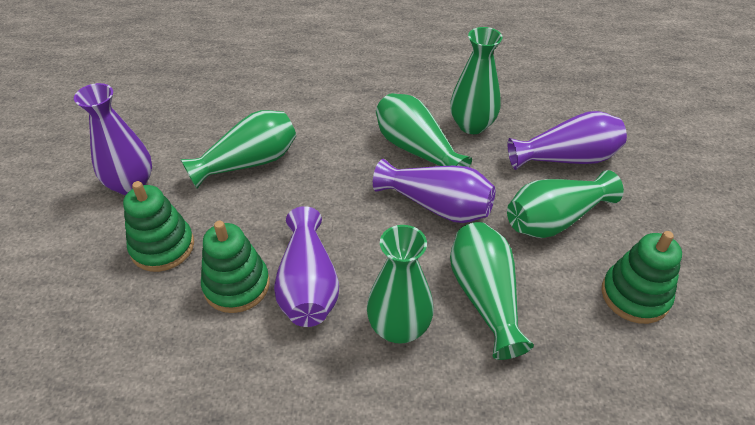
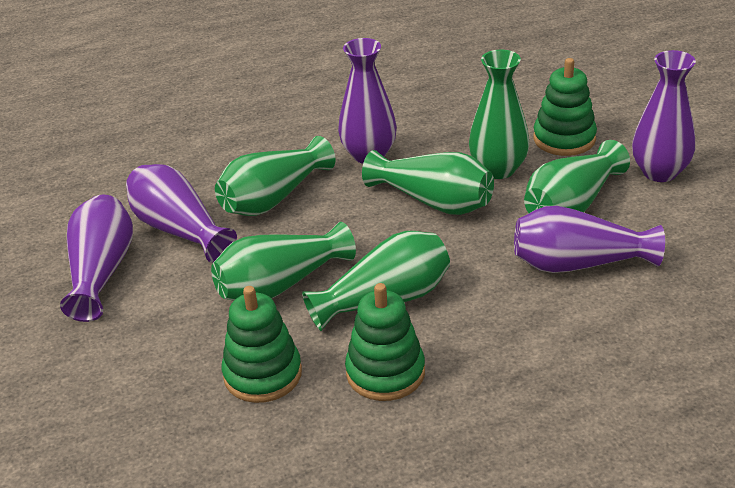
purple vase: 4 -> 5

